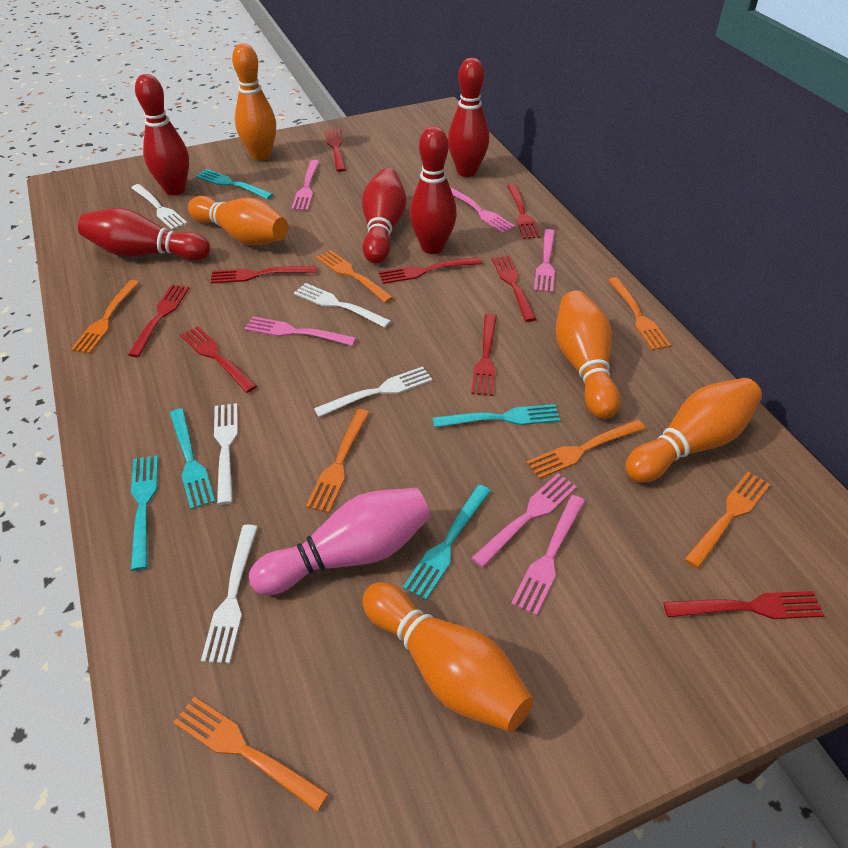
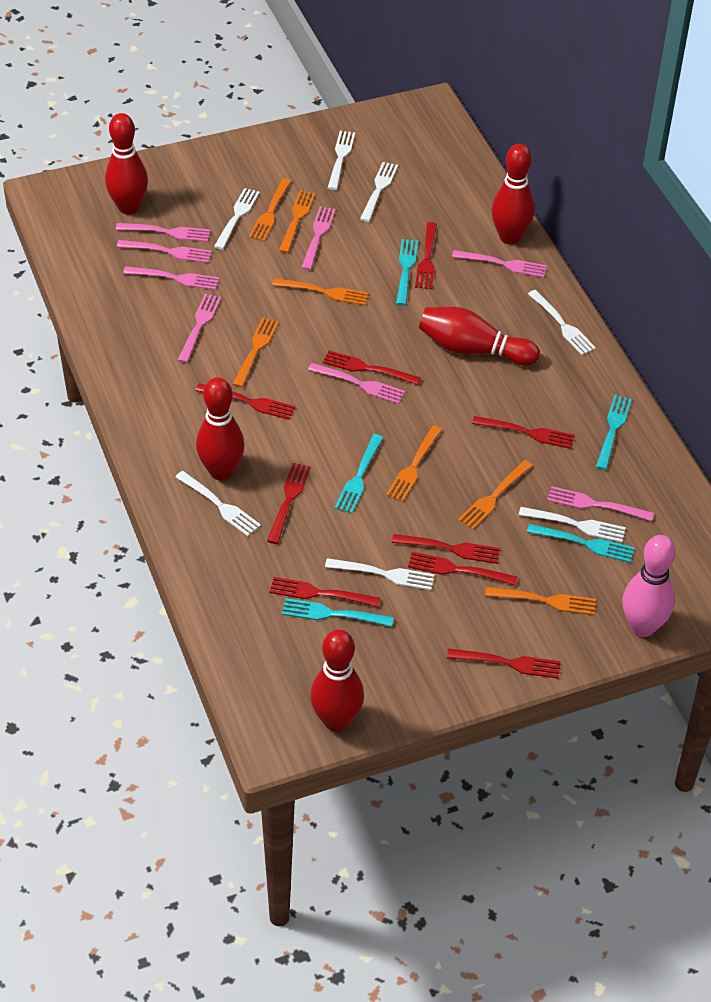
orange bowling pin: 5 -> 0
pink fork: 6 -> 8
white fork: 5 -> 7

